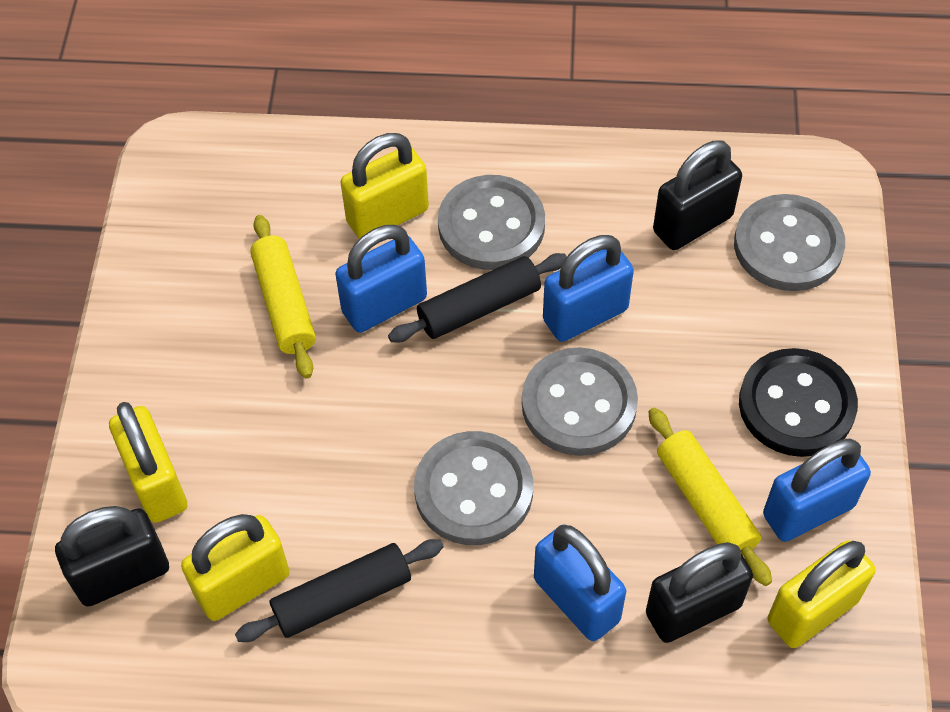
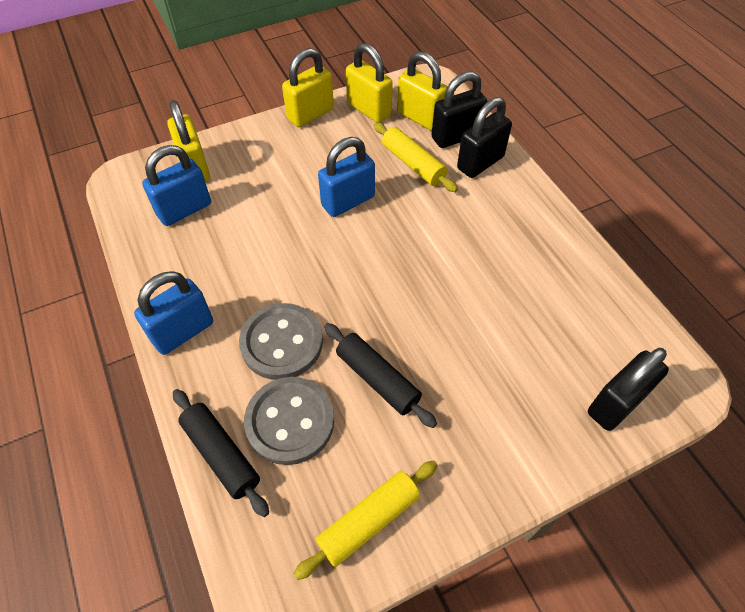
black button: 1 -> 0
blue padlock: 4 -> 3
grey button: 4 -> 2

